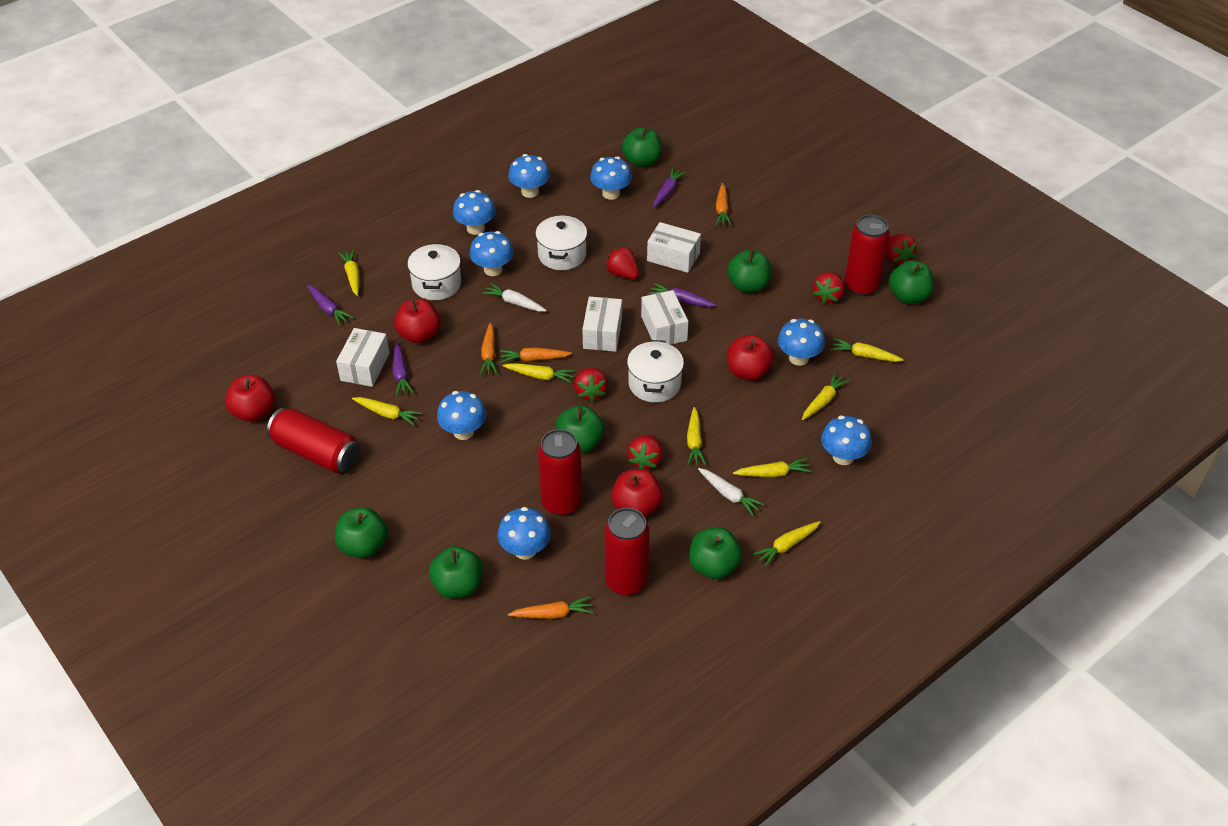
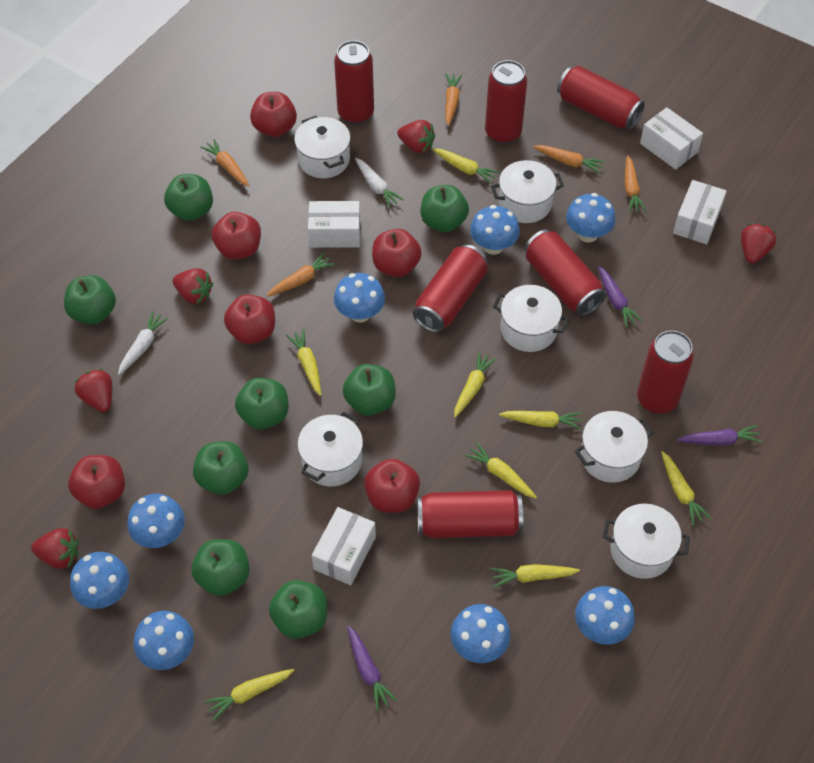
green apple: 7 -> 8
orange carrot: 4 -> 5
purple carrot: 4 -> 3
red apple: 4 -> 6
red can: 4 -> 7
white pot: 3 -> 6

